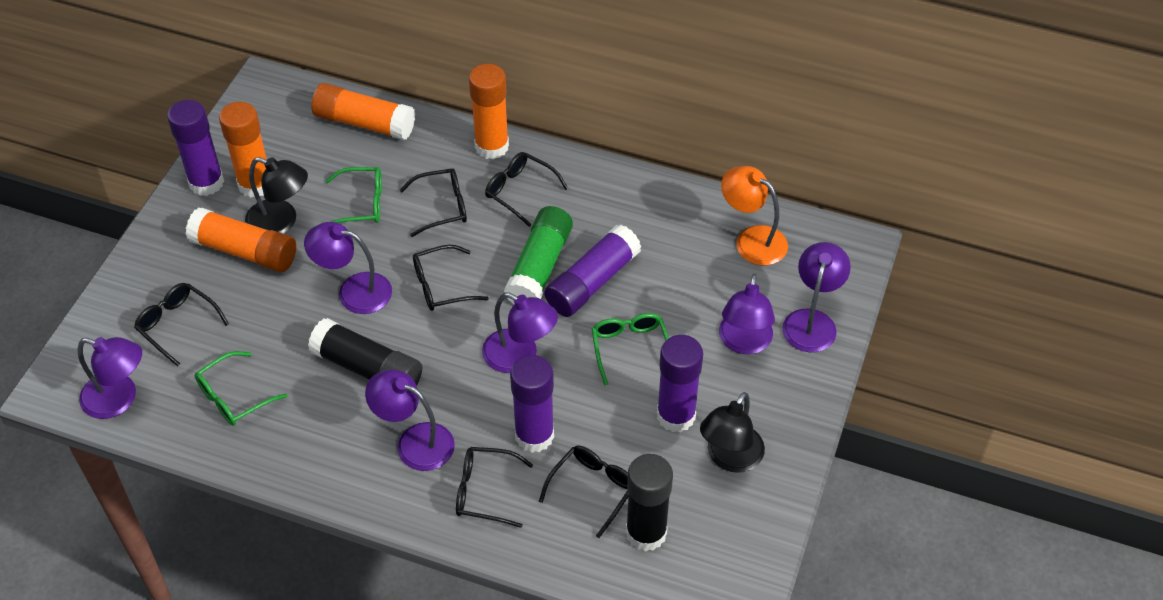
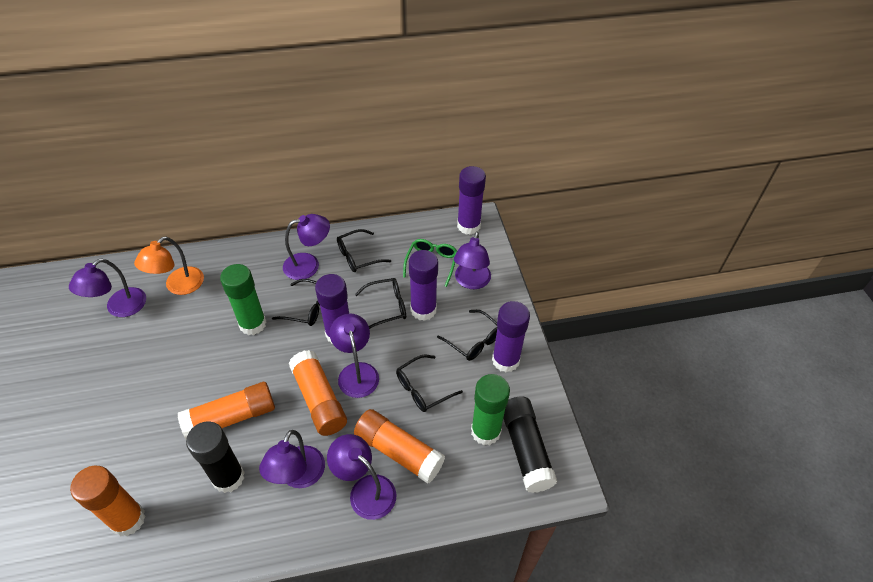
black glasses: 6 -> 5
black lamp: 2 -> 0
green glasses: 3 -> 1
green glue stick: 1 -> 2

